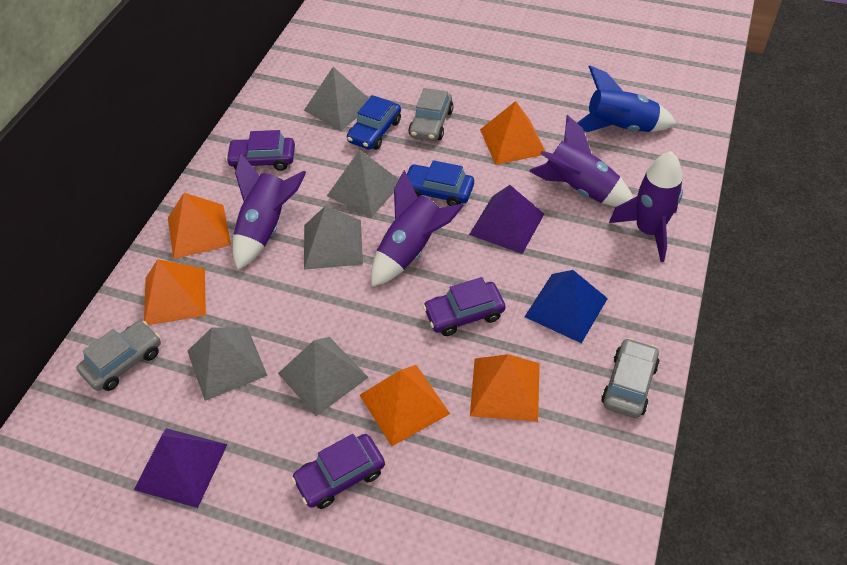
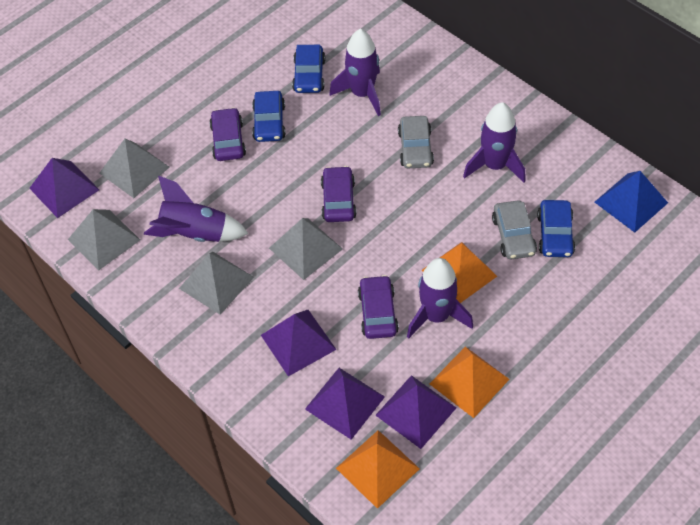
blue car: 2 -> 3
blue rocket: 1 -> 0
grey car: 3 -> 2
grey pyramid: 5 -> 4
orange pyramid: 5 -> 3
purple pyramid: 2 -> 4

